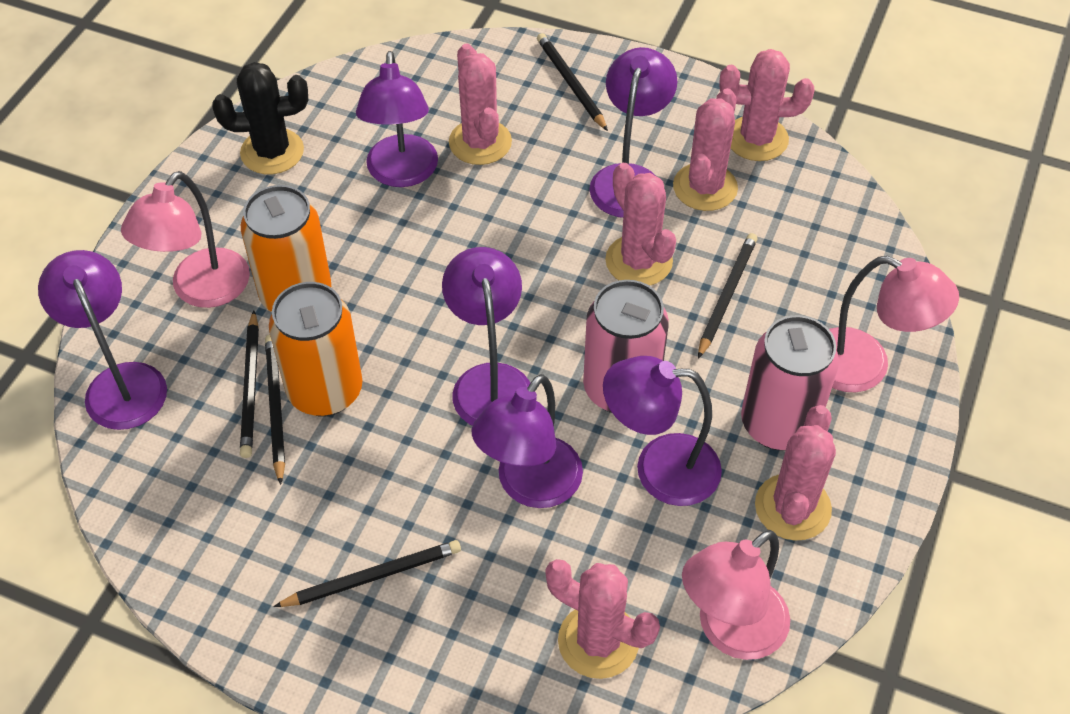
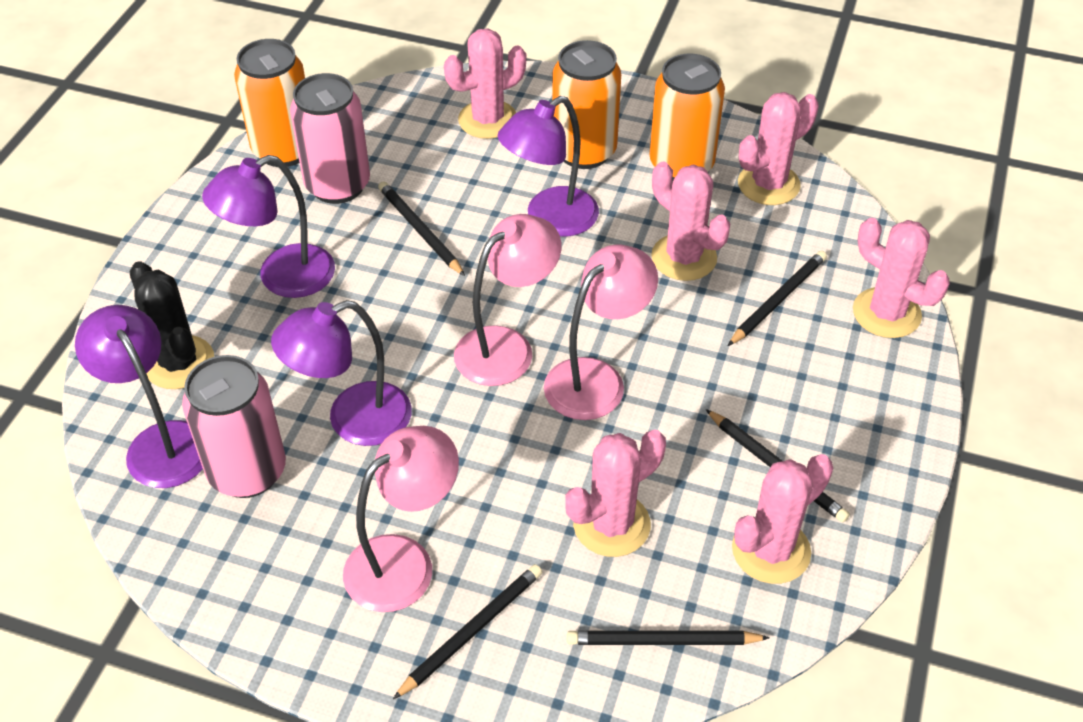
orange can: 2 -> 3
purple lamp: 6 -> 4

